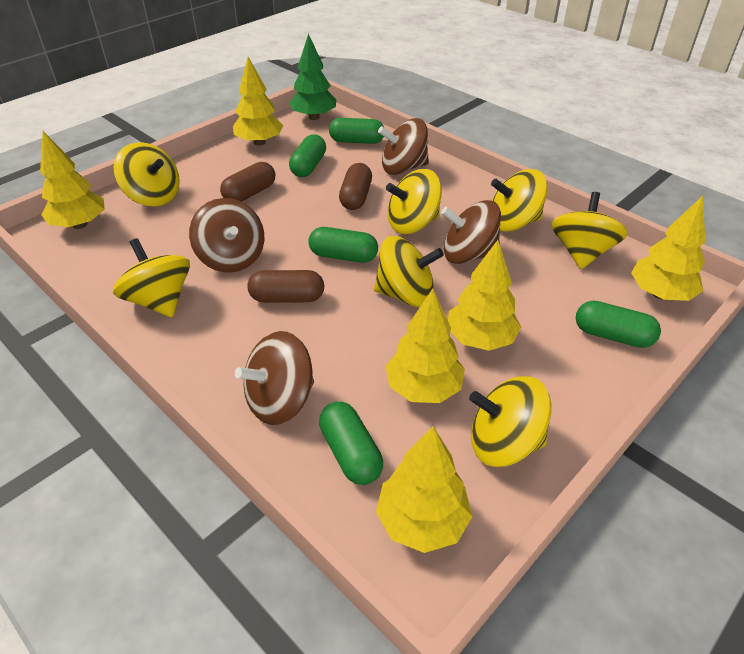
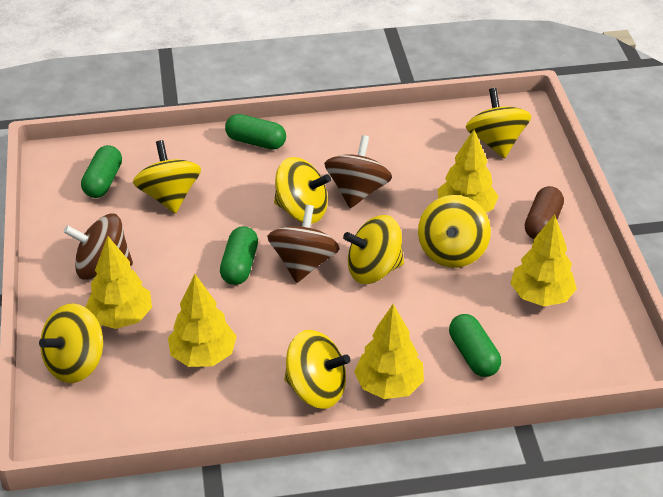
brown capsule: 3 -> 1
brown spinning top: 4 -> 3
green capsule: 5 -> 4
green tree: 1 -> 0
yellow tree: 6 -> 5

